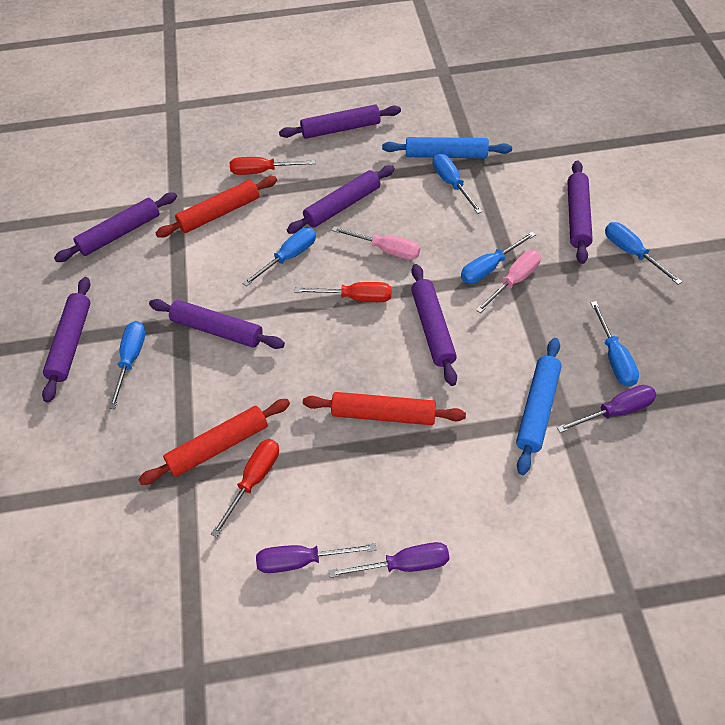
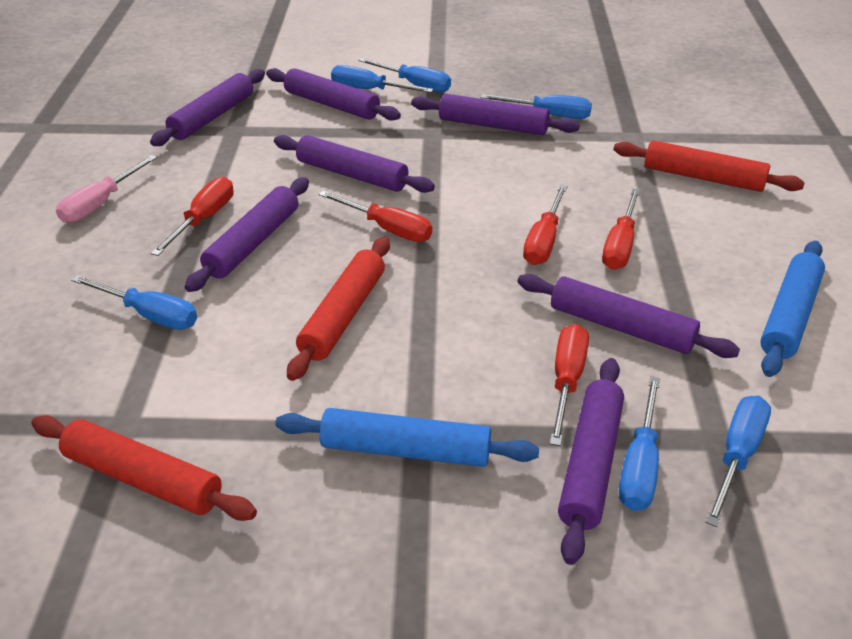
pink screwdriver: 2 -> 1
purple screwdriver: 3 -> 0
red screwdriver: 3 -> 5

